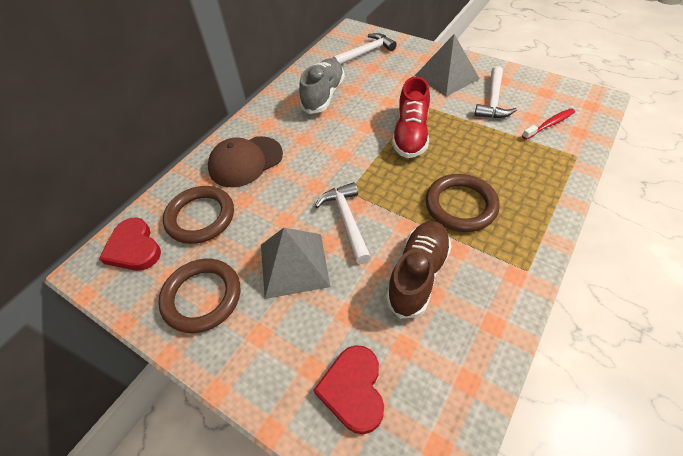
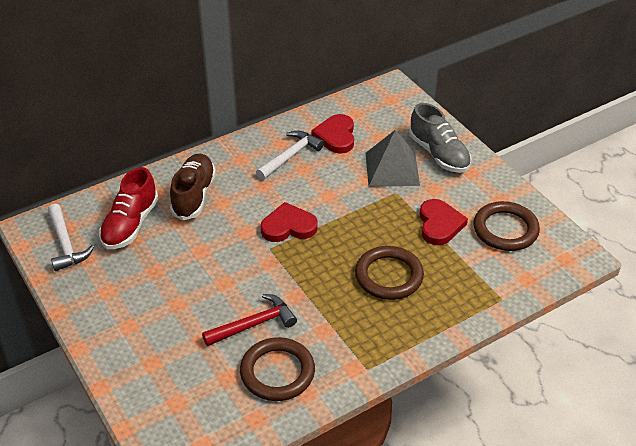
brown cap: 1 -> 0
grey pyramid: 2 -> 1
red hammer: 0 -> 1
red heart: 2 -> 3
red toothbrush: 1 -> 0
white hammer: 3 -> 2

